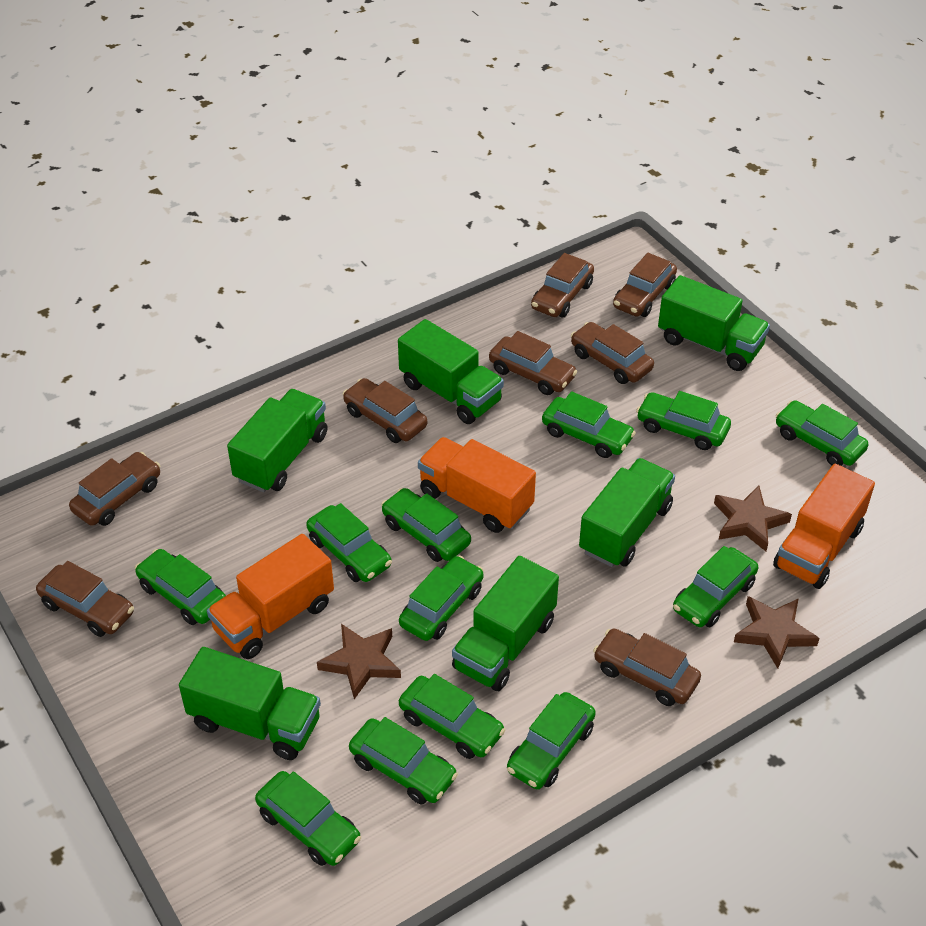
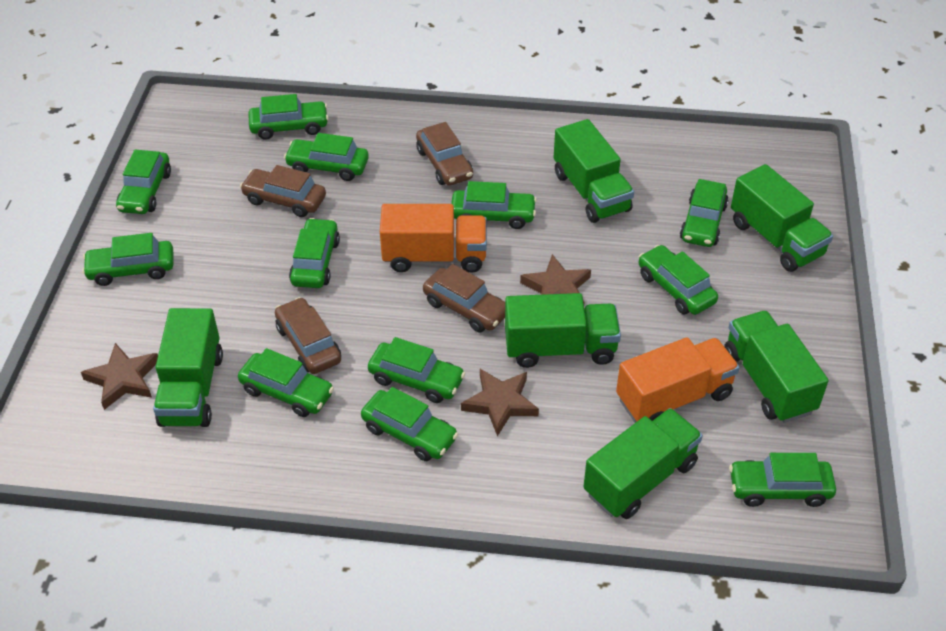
brown car: 8 -> 4
orange truck: 3 -> 2

